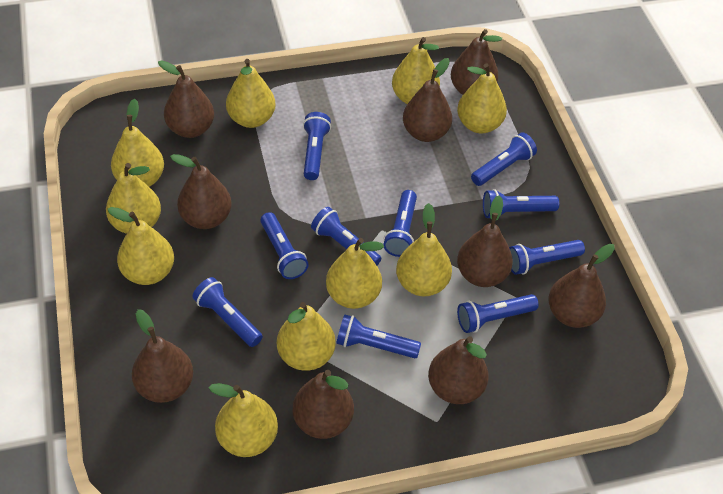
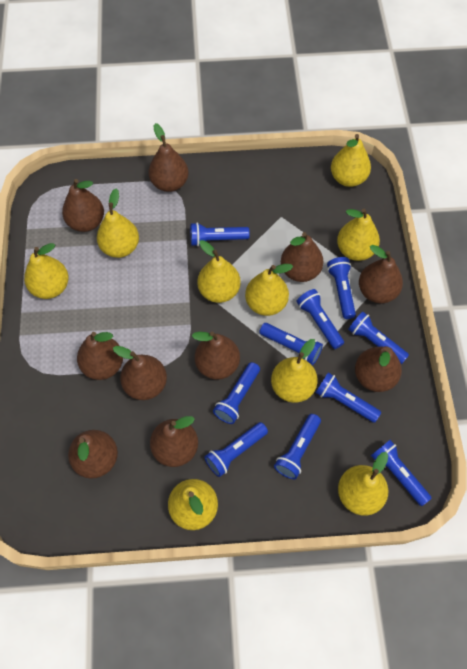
brown pear: 9 -> 10
yellow pear: 10 -> 9

